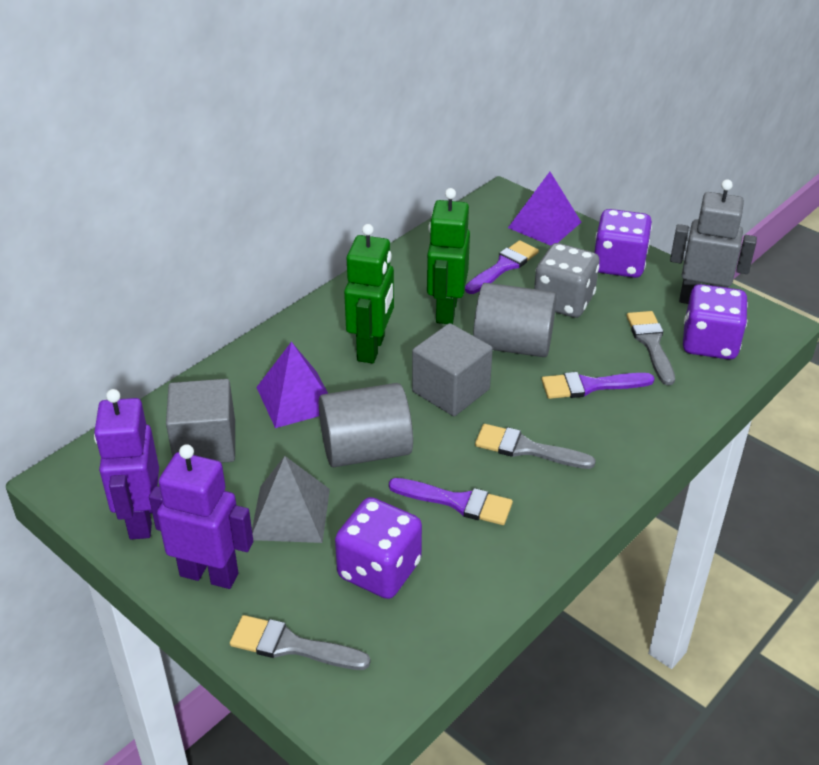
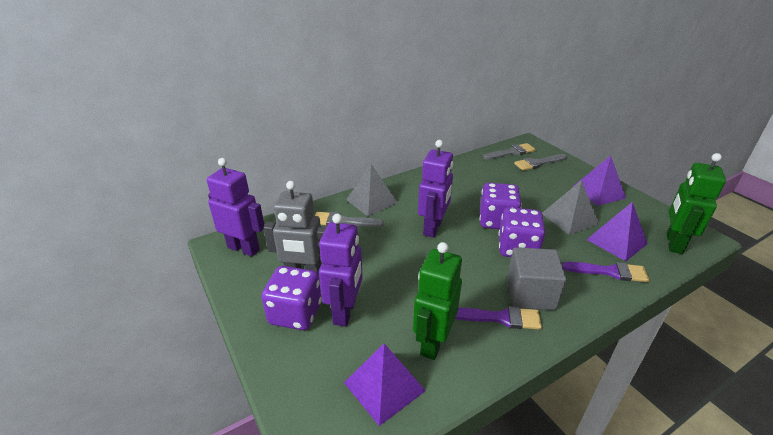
grey cube: 2 -> 1
grey cylinder: 2 -> 0
grey dice: 1 -> 0
grey pyramid: 1 -> 2
purple brush: 3 -> 2
purple pyramid: 2 -> 3
purple robot: 2 -> 3

